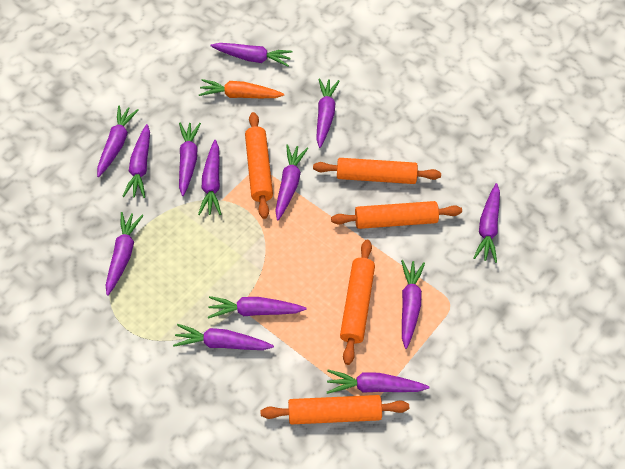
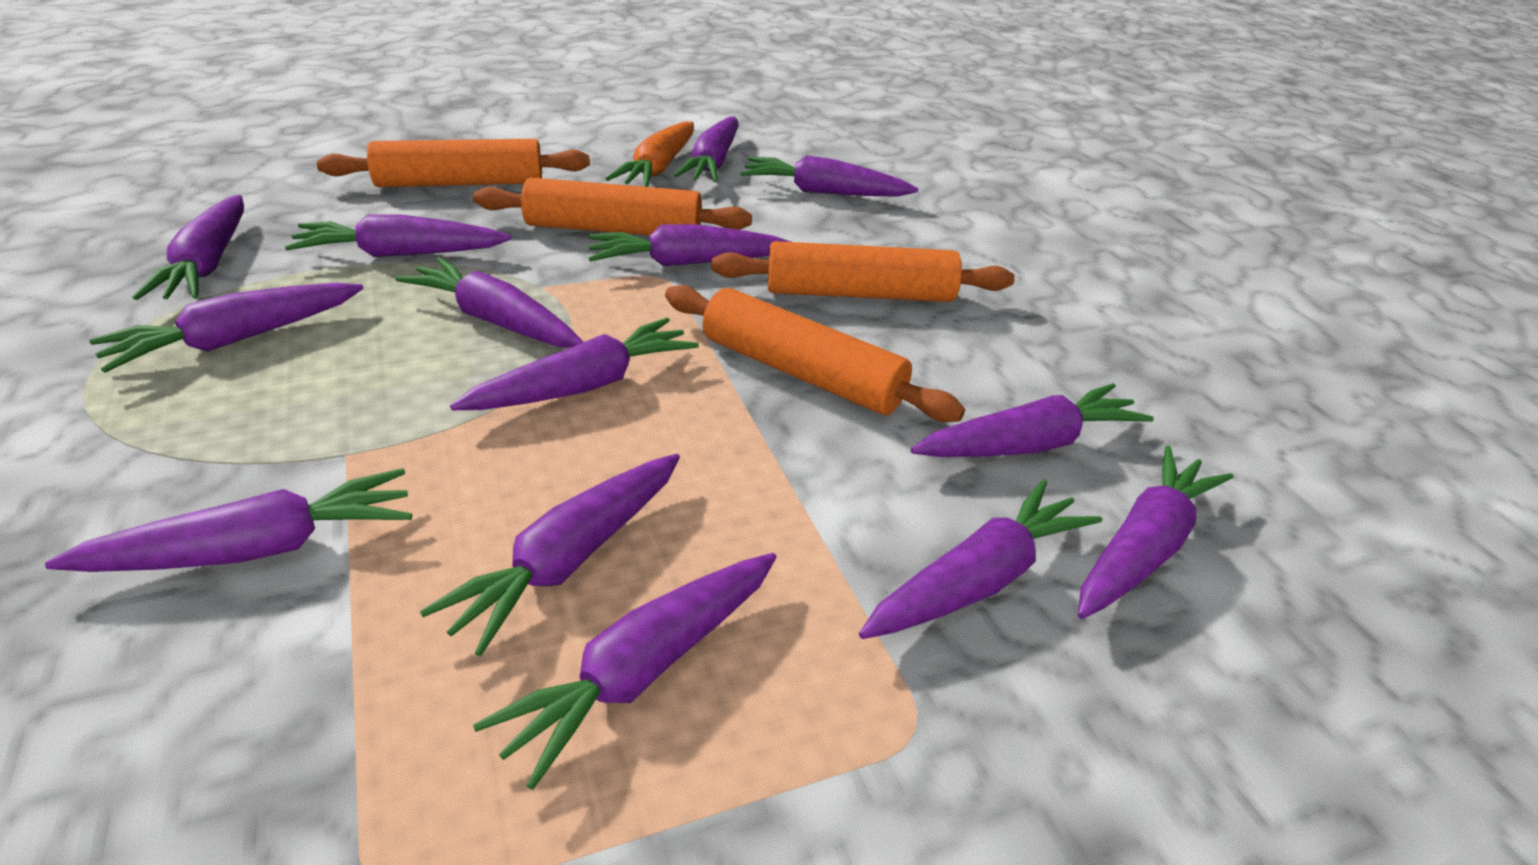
orange rolling pin: 5 -> 4
purple carrot: 13 -> 14

